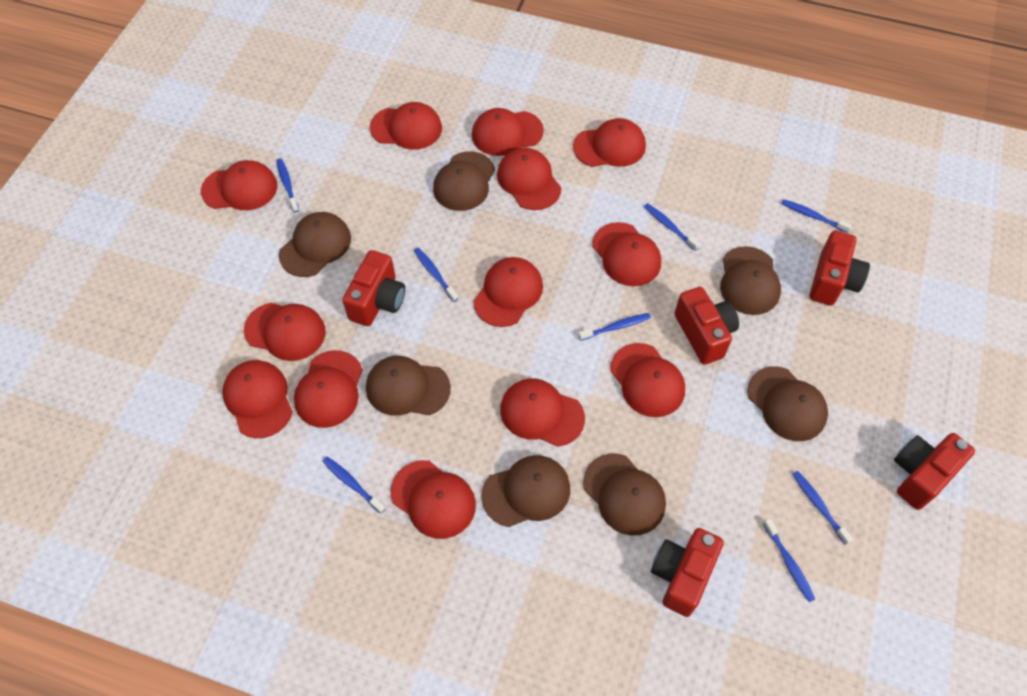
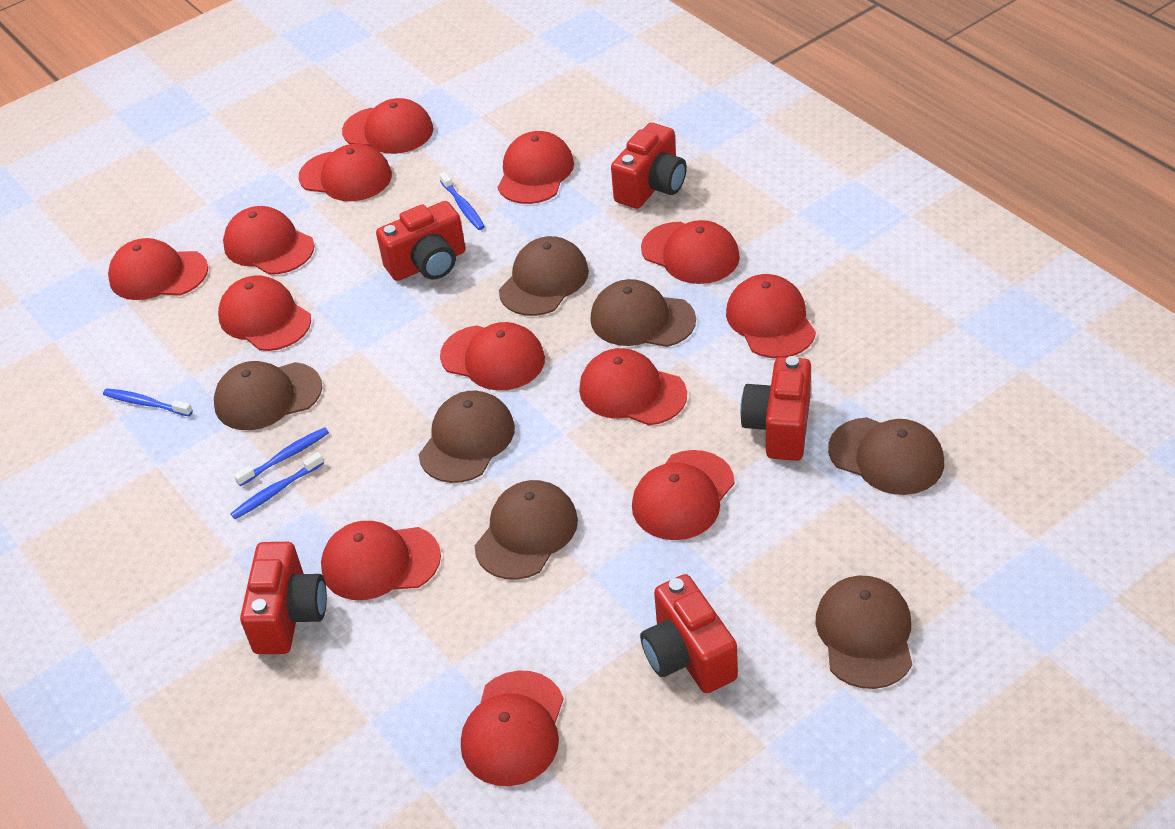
blue toothbrush: 8 -> 4

